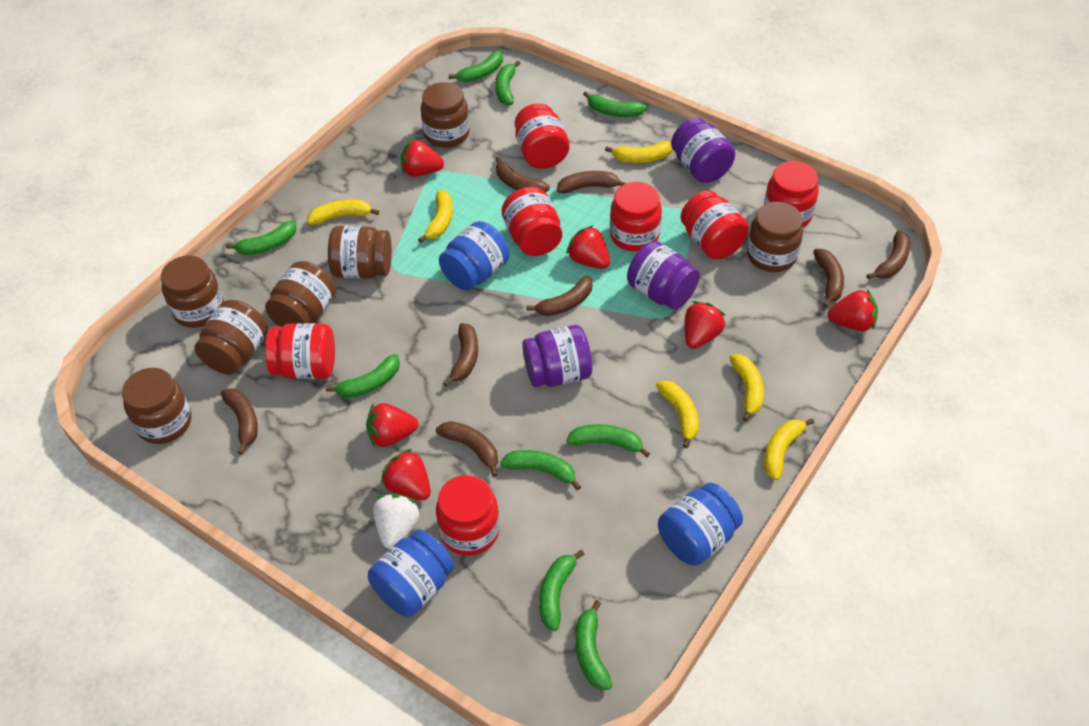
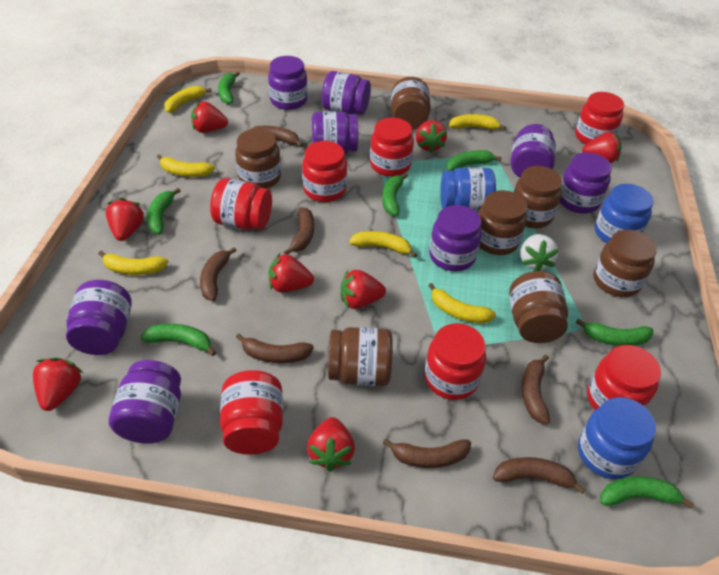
brown banana: 8 -> 7
green banana: 9 -> 7
purple jar: 3 -> 8
red strawberry: 6 -> 8

